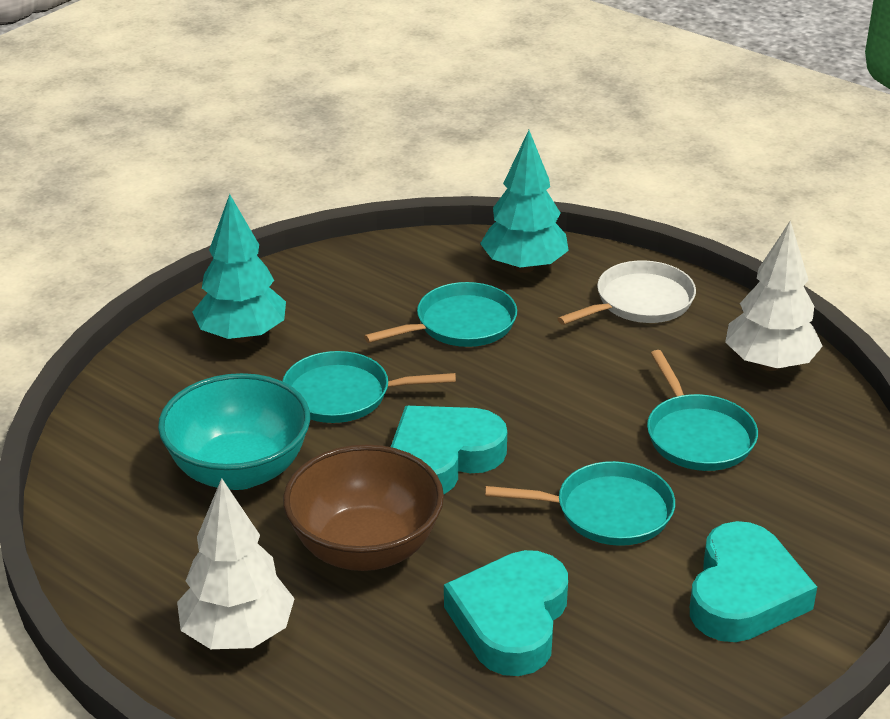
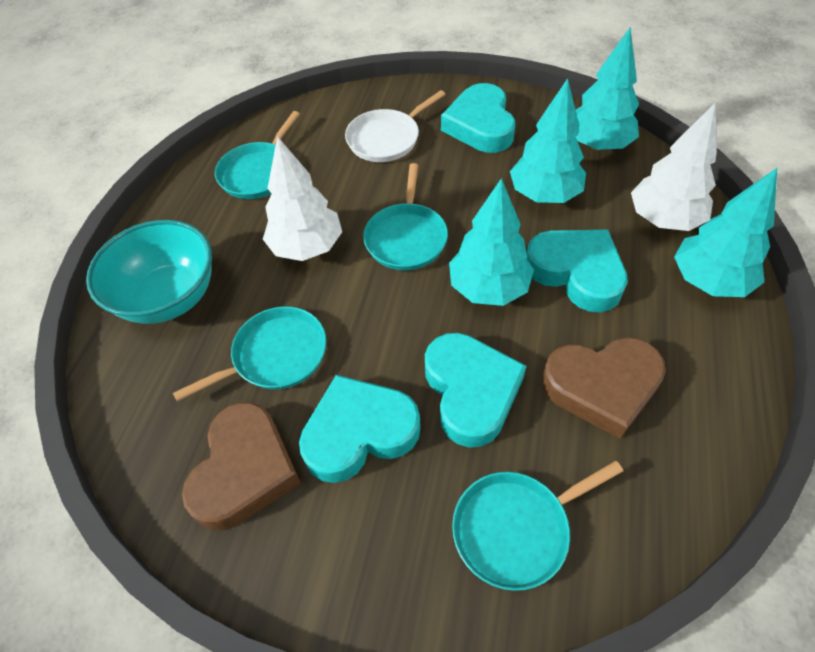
brown bowl: 1 -> 0
brown heart: 0 -> 2
turquoise heart: 3 -> 4
turquoise tree: 2 -> 4

